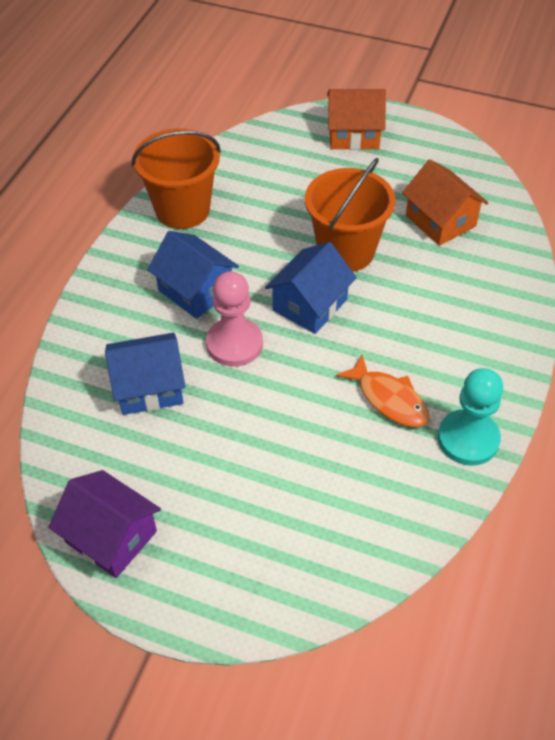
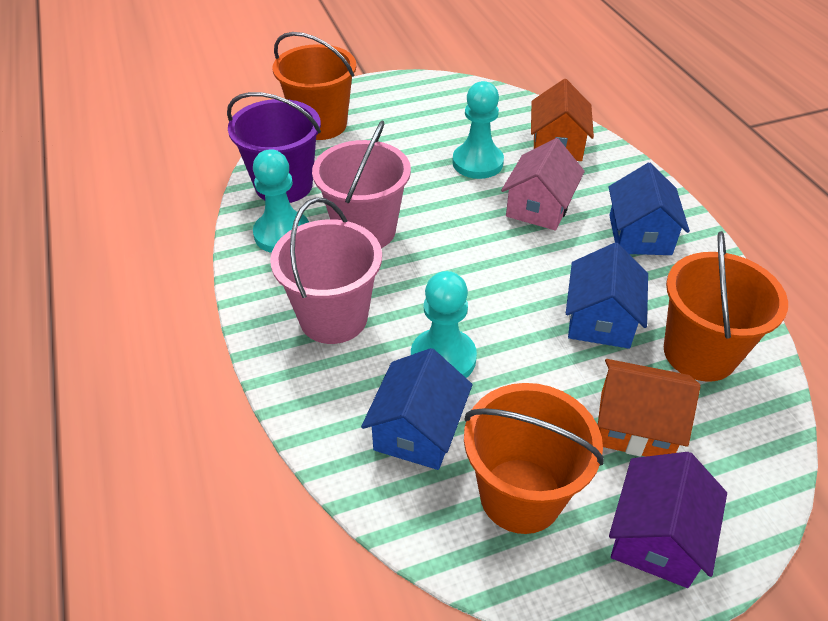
orange bucket: 2 -> 3
orange fish: 1 -> 0
pink bucket: 0 -> 2
pink house: 0 -> 1
pink pawn: 1 -> 0
purple bucket: 0 -> 1
turquoise pawn: 1 -> 3

